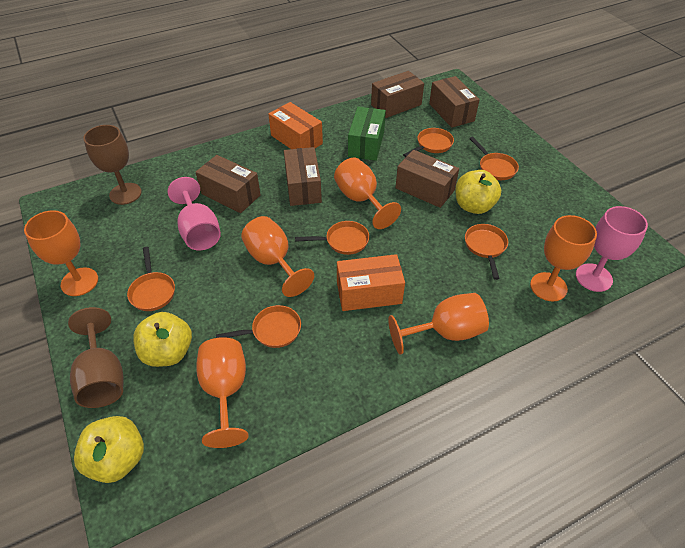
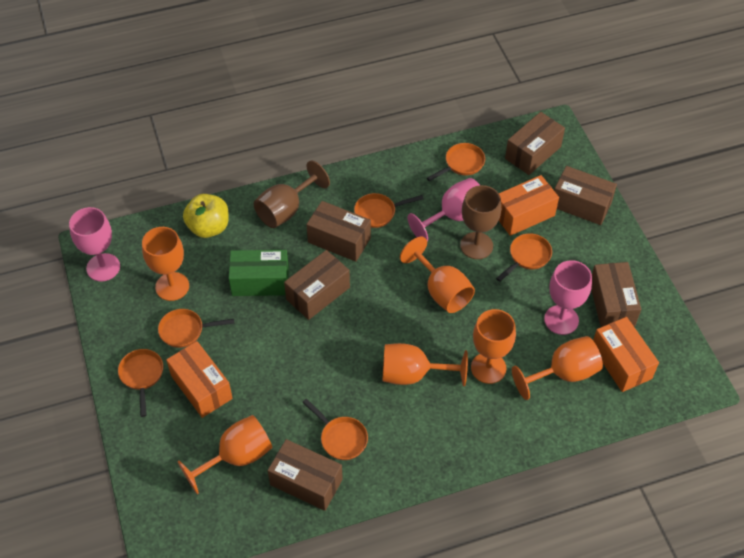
brown box: 5 -> 6
orange box: 2 -> 3
pink goblet: 2 -> 3
yellow apple: 3 -> 1

